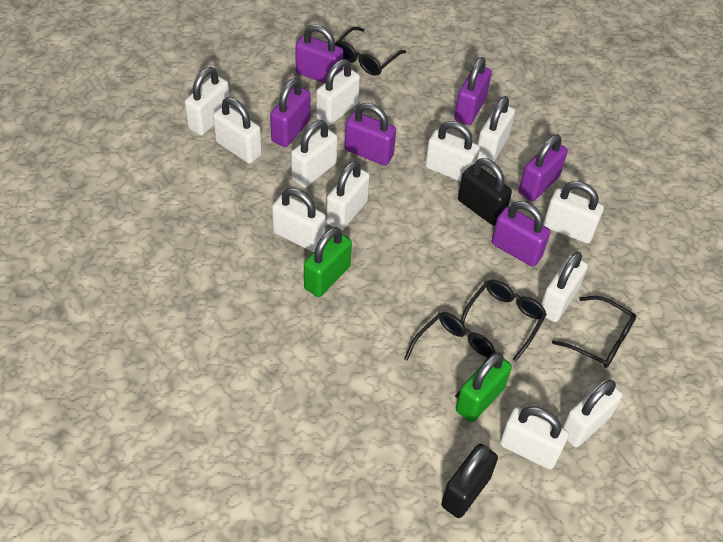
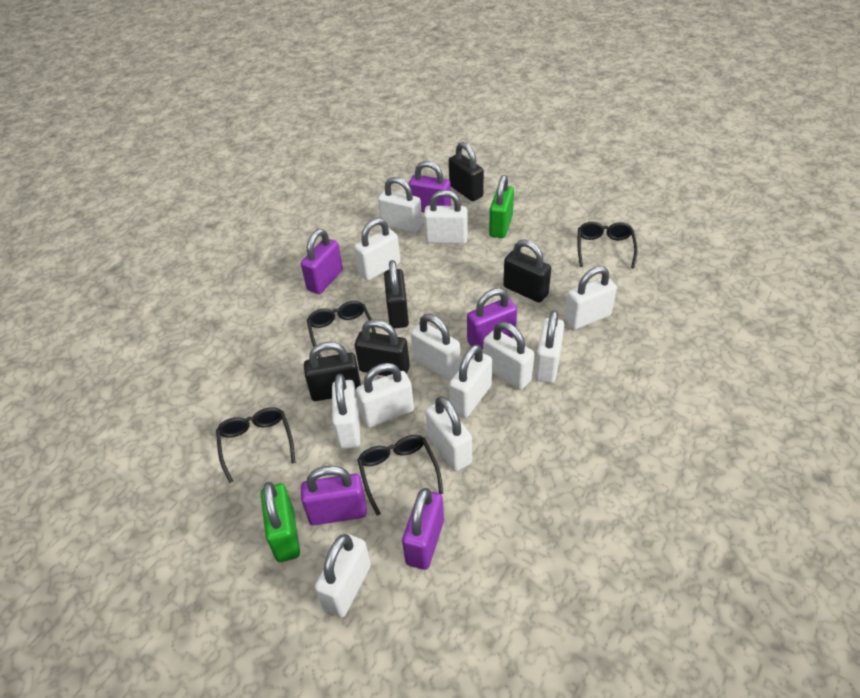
black padlock: 2 -> 5
purple padlock: 6 -> 5

